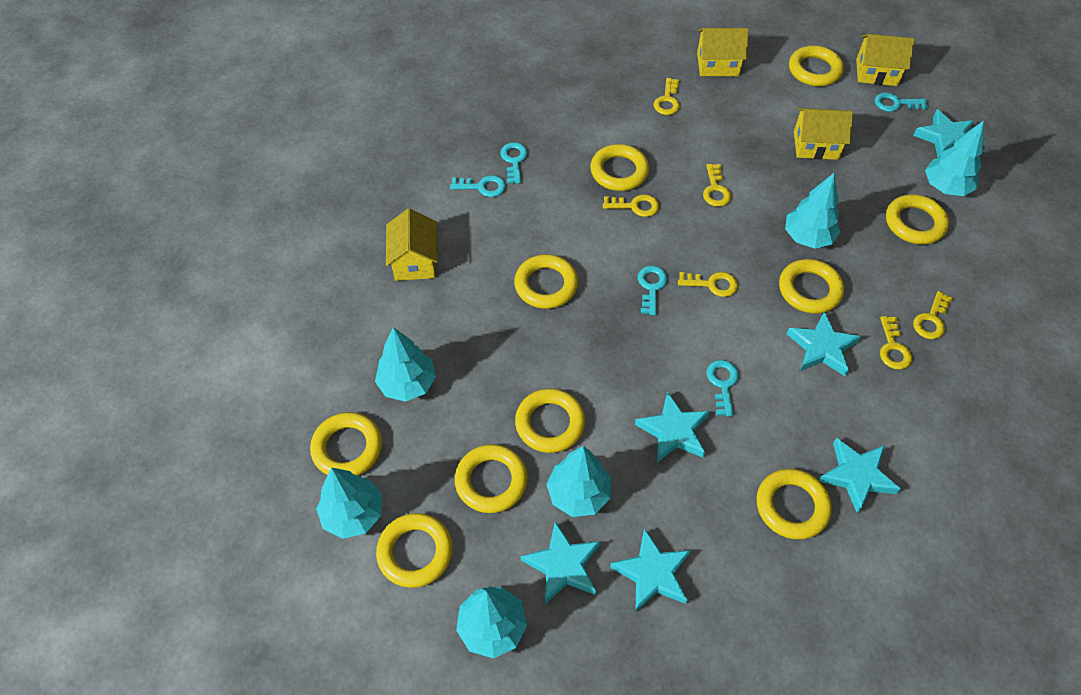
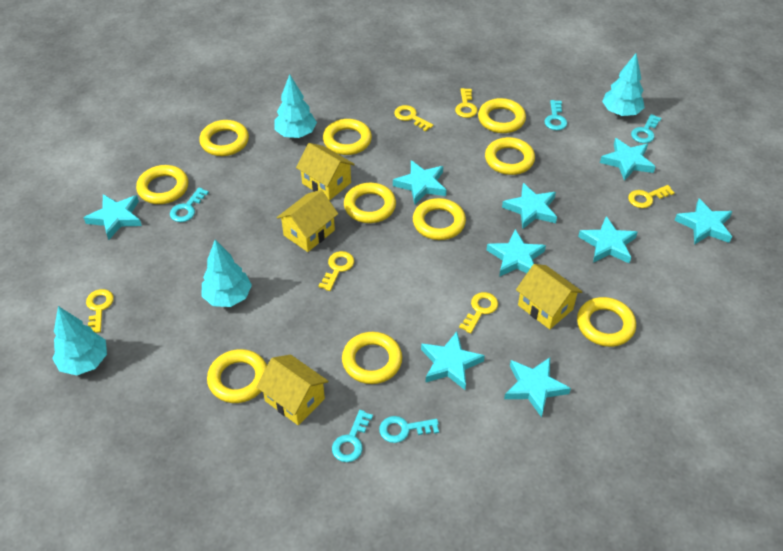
turquoise star: 6 -> 9
turquoise tree: 6 -> 4

